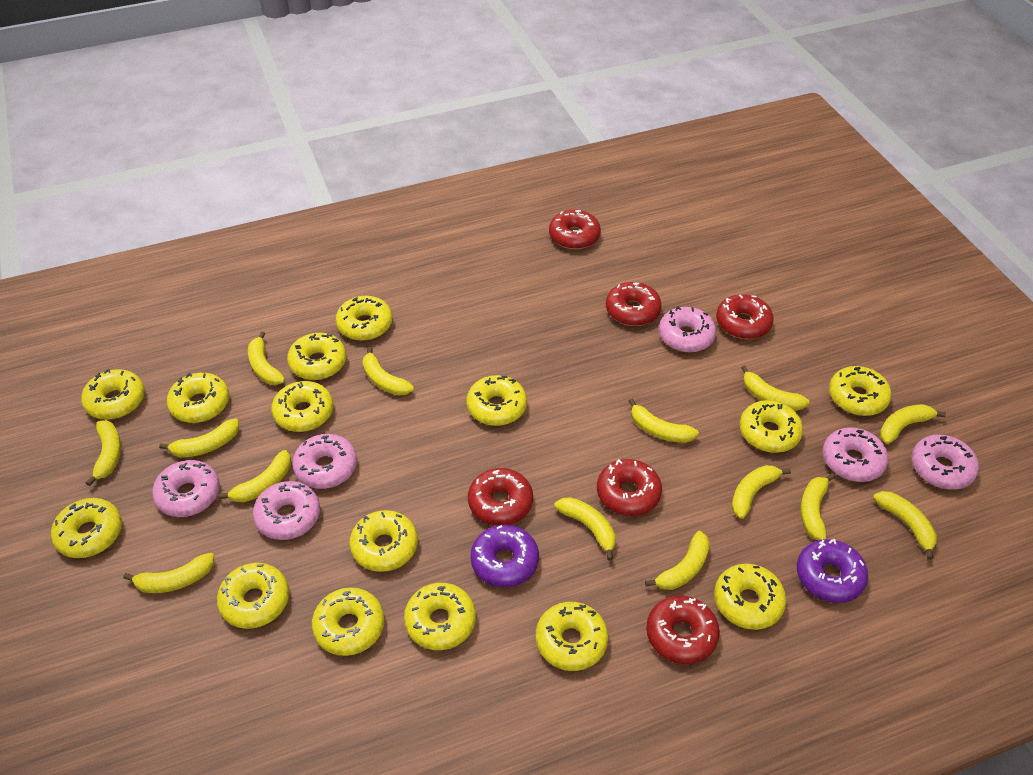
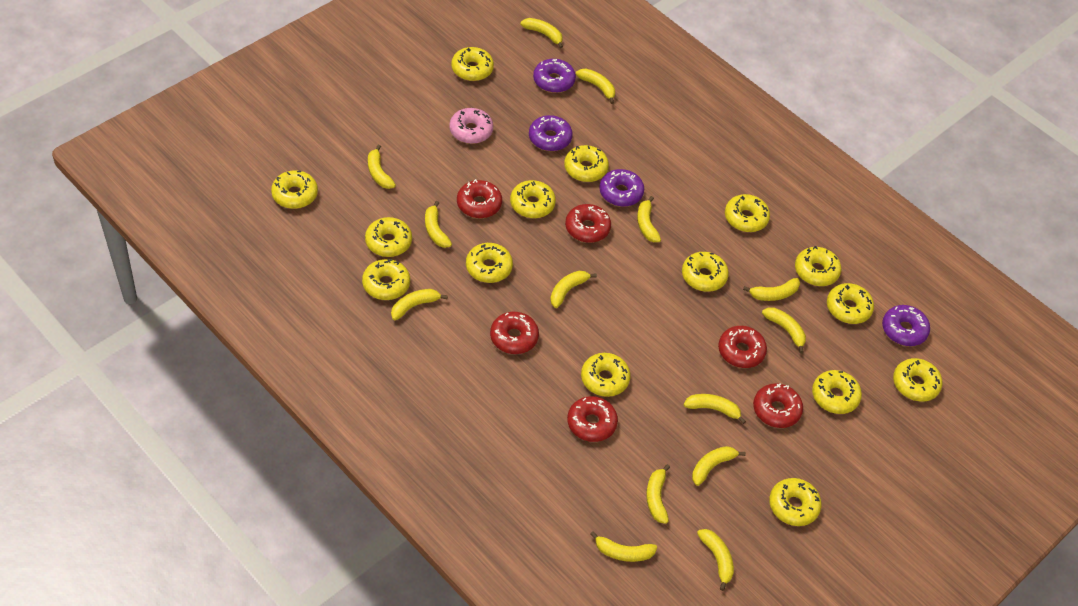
pink donut: 6 -> 1
purple donut: 2 -> 4

